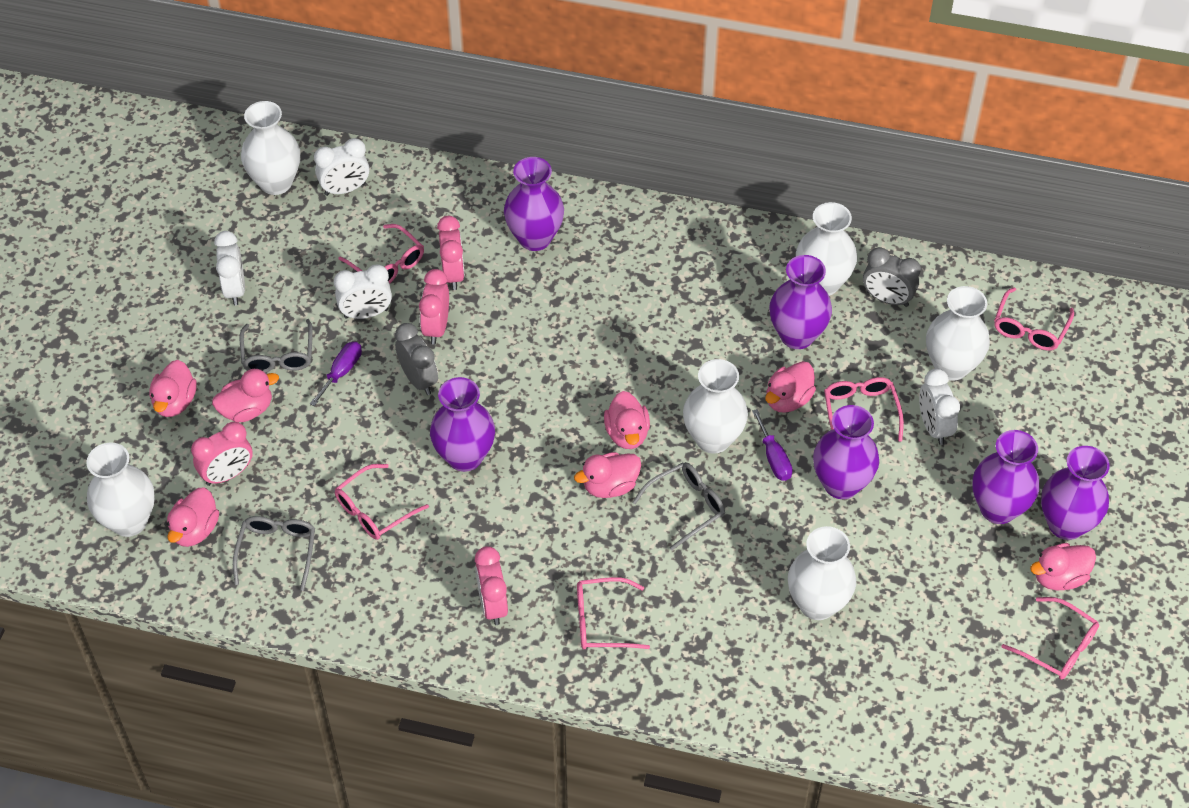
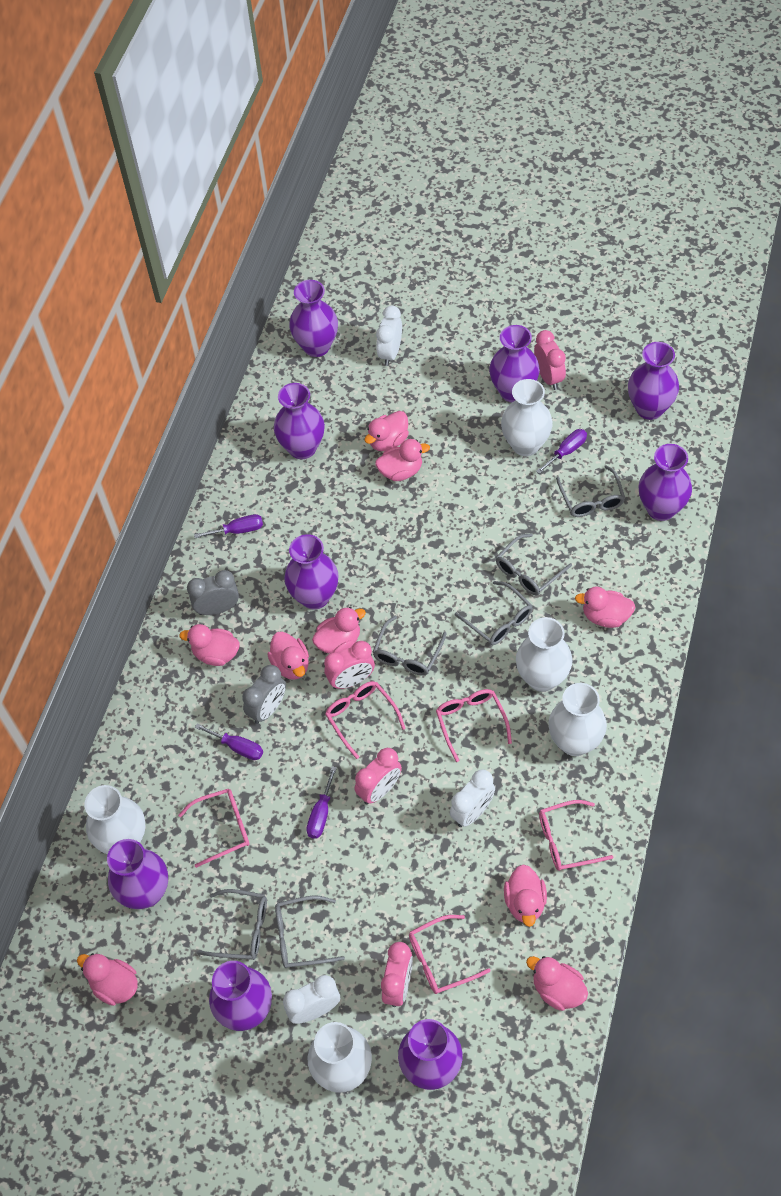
grey glasses: 3 -> 6
pink duck: 7 -> 9
pink glasses: 6 -> 5
purple screwdriver: 2 -> 4
purple vase: 6 -> 9
white clock: 4 -> 3
white vase: 6 -> 5

